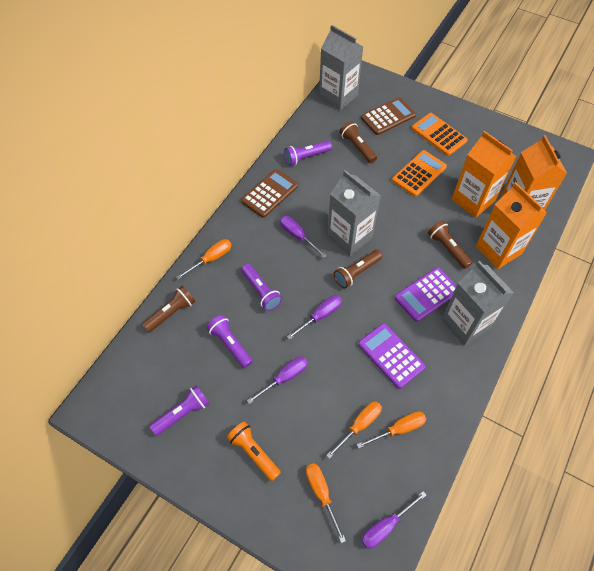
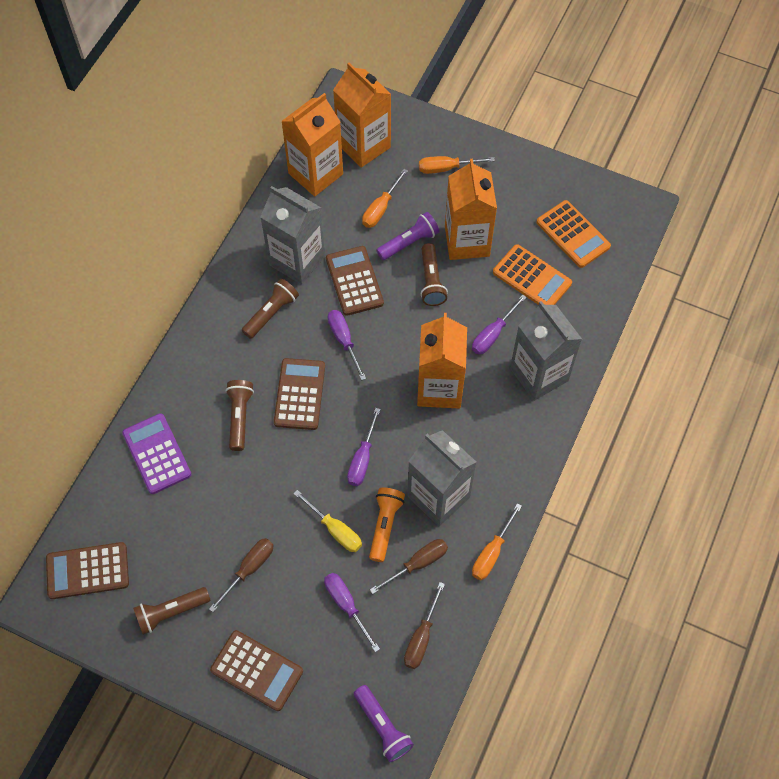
brown calculator: 2 -> 4
brown screwdriver: 0 -> 3
orange carton: 3 -> 4
orange screwdriver: 4 -> 3
purple calculator: 2 -> 1
purple flashlight: 4 -> 2
yellow screwdriver: 0 -> 1

